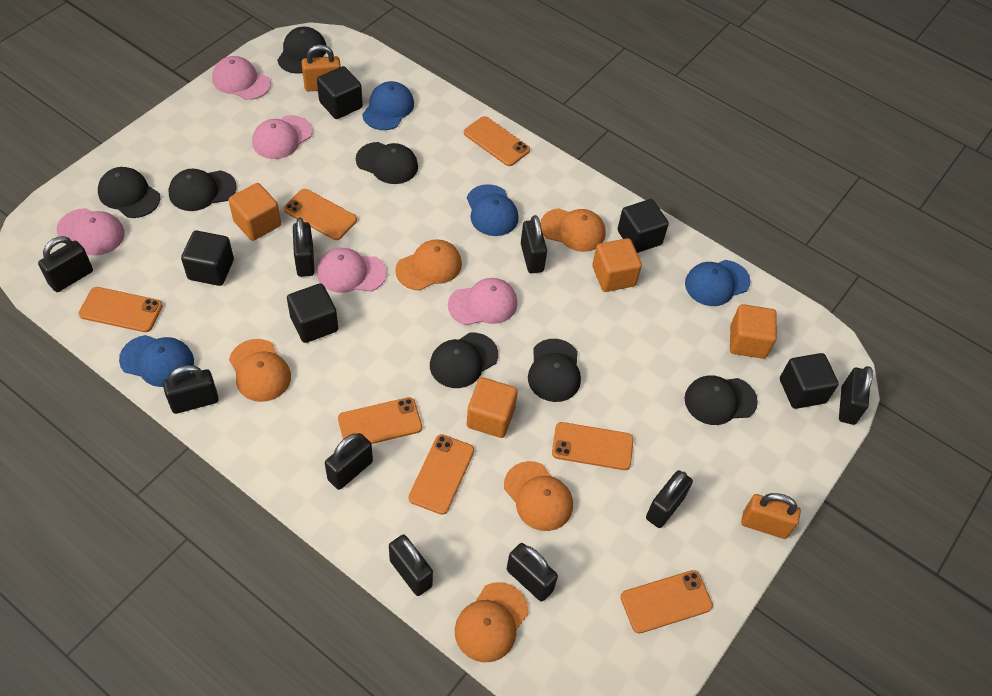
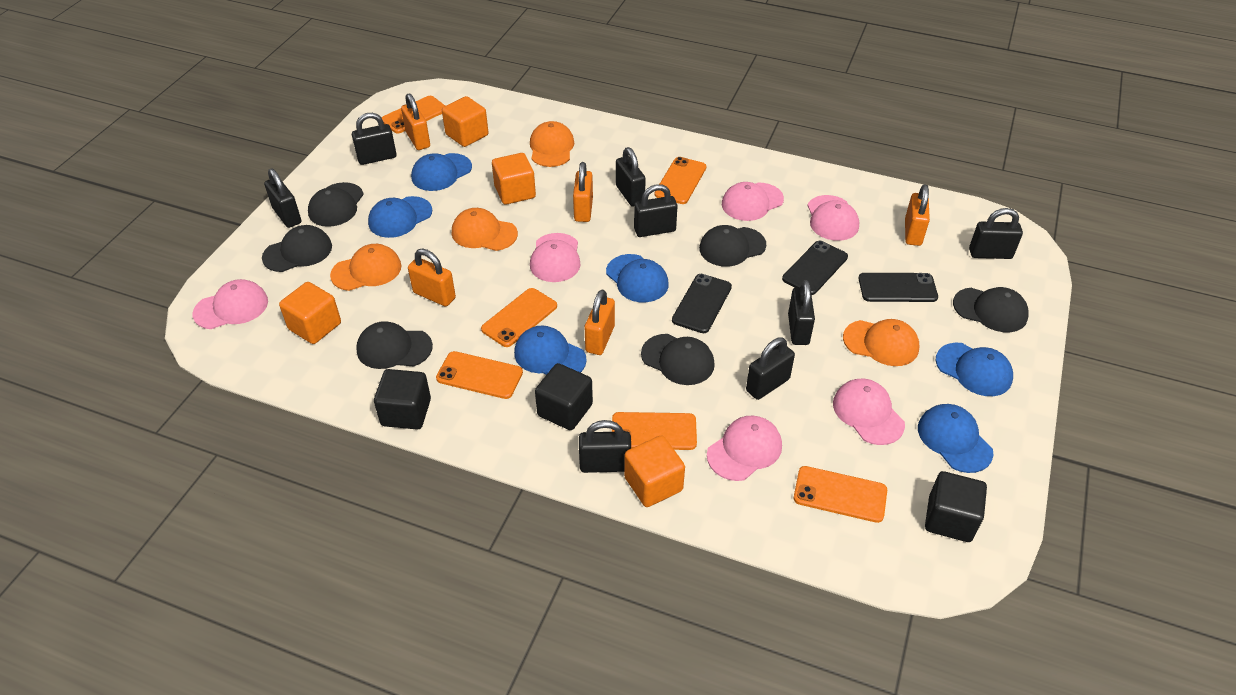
black cap: 7 -> 6
black cube: 5 -> 3
black padlock: 9 -> 8
black phone: 0 -> 3
blue cap: 4 -> 6
orange cap: 5 -> 4
orange padlock: 2 -> 5
orange phone: 7 -> 6
pink cap: 5 -> 6

